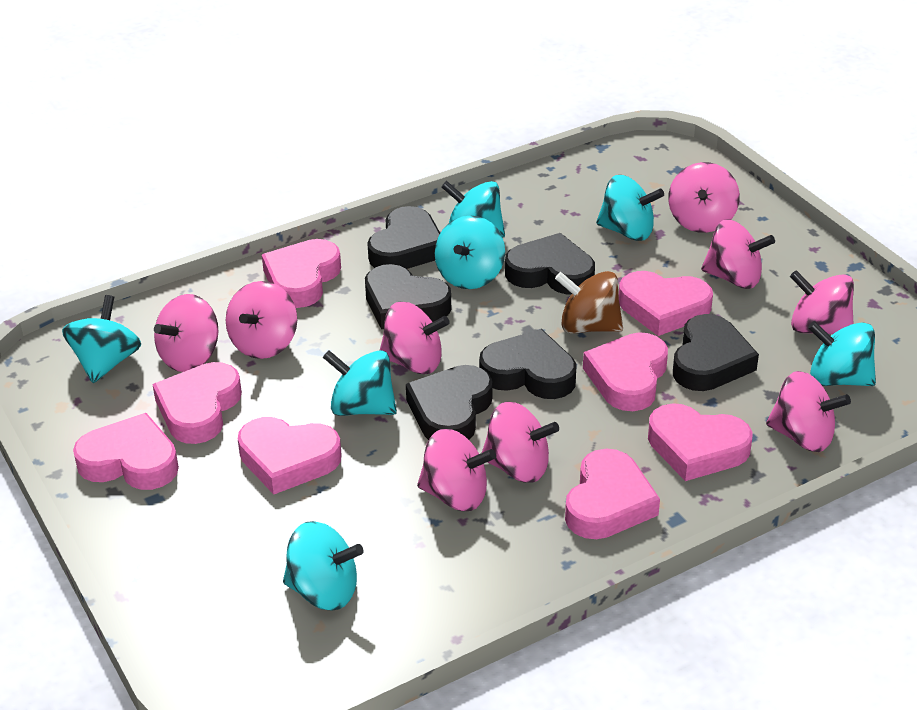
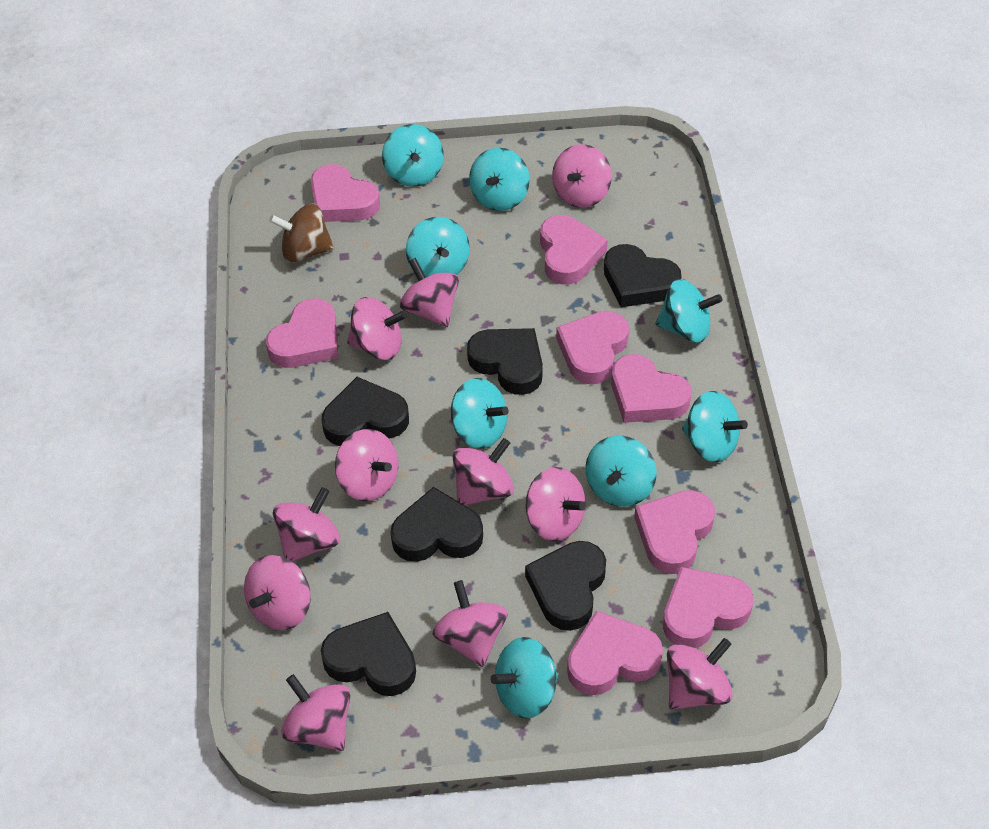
pink spinning top: 9 -> 11
turquoise spinning top: 7 -> 8

